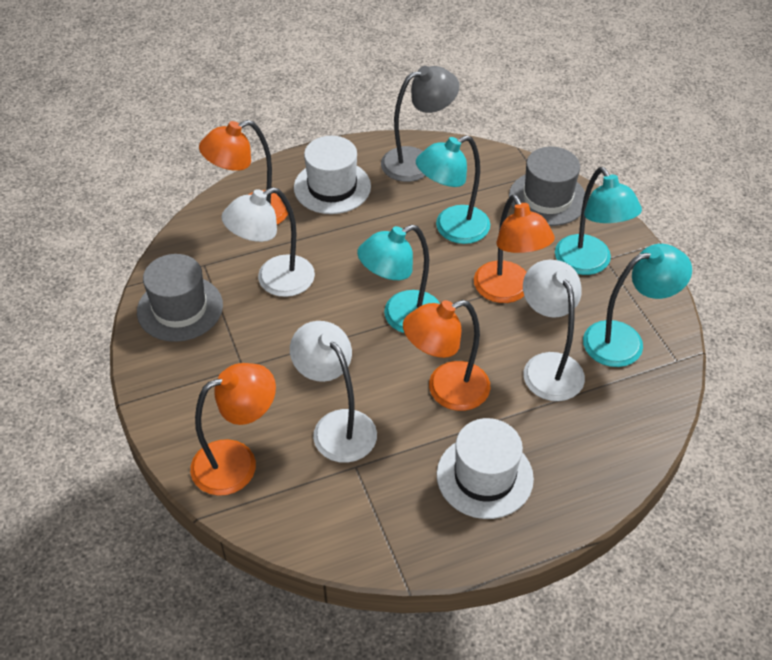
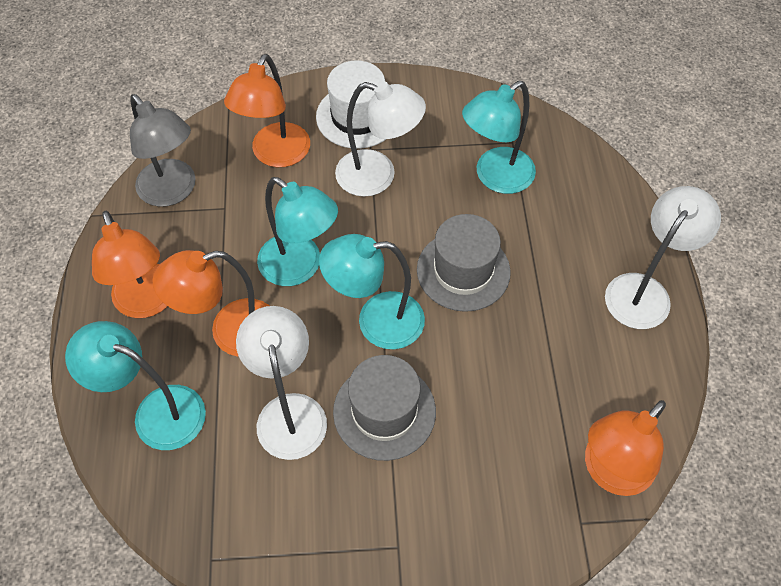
white hat: 2 -> 1

